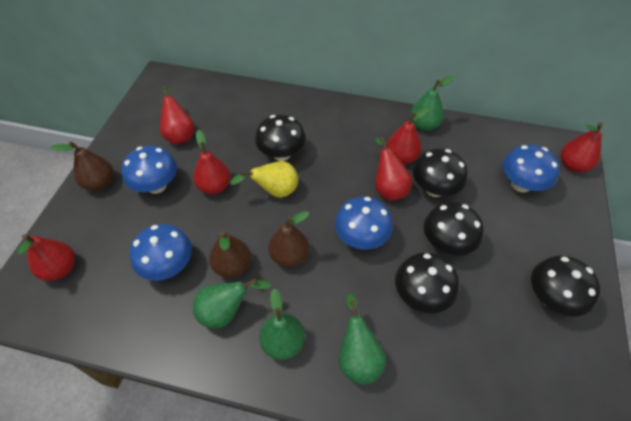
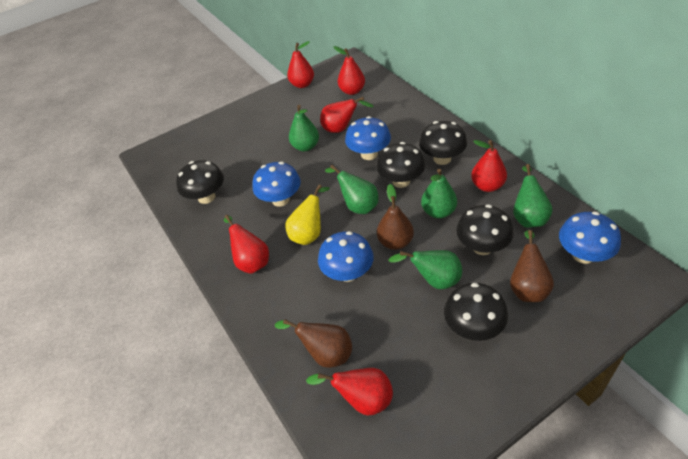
green pear: 4 -> 5

